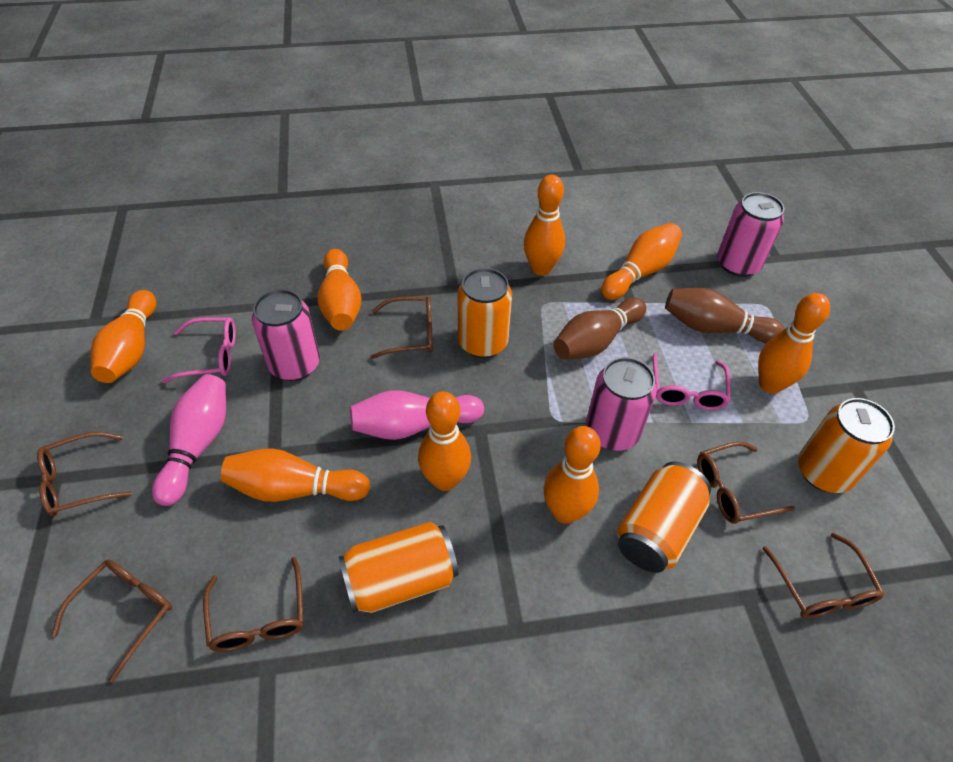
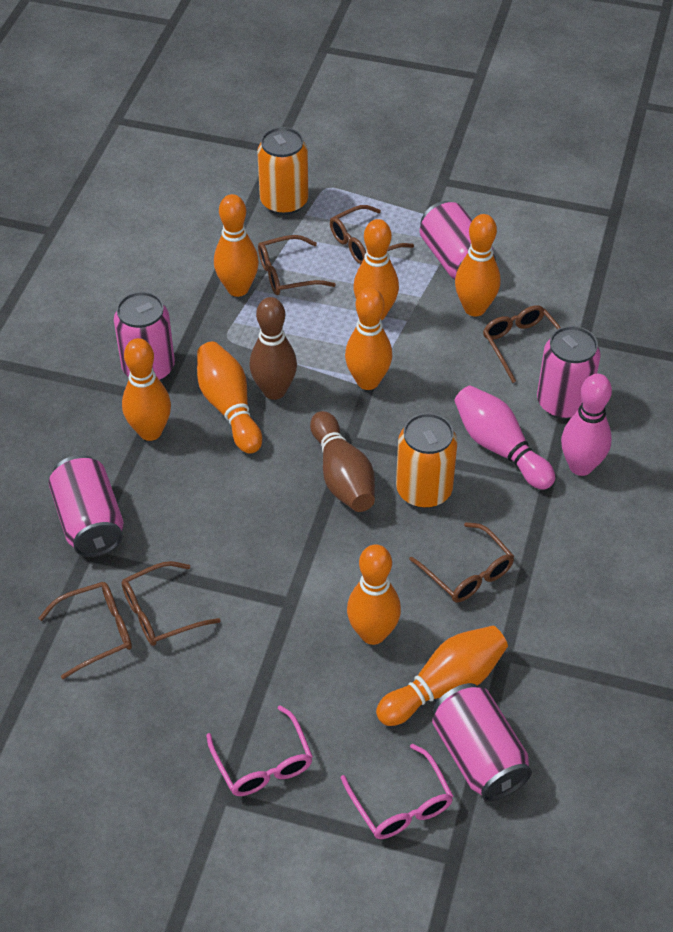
orange can: 4 -> 2
pink can: 3 -> 5

